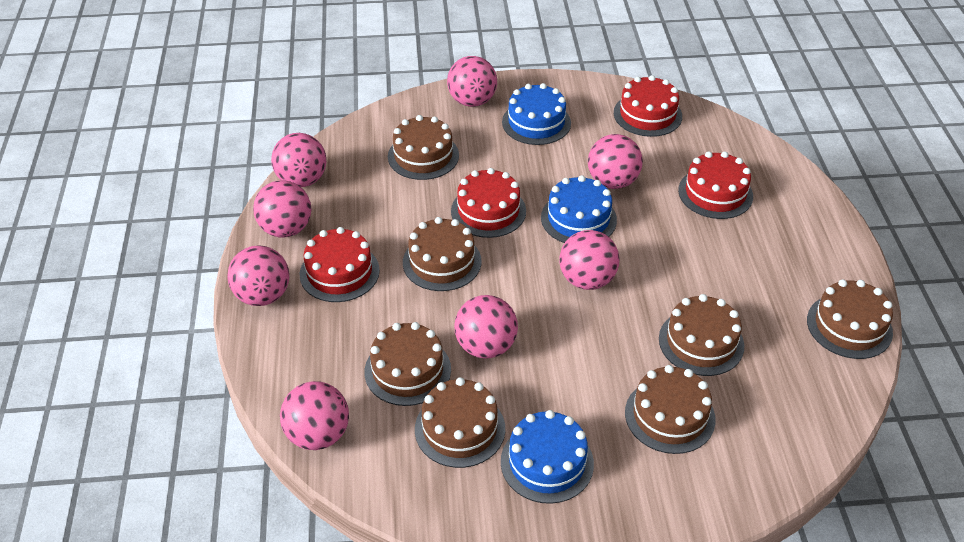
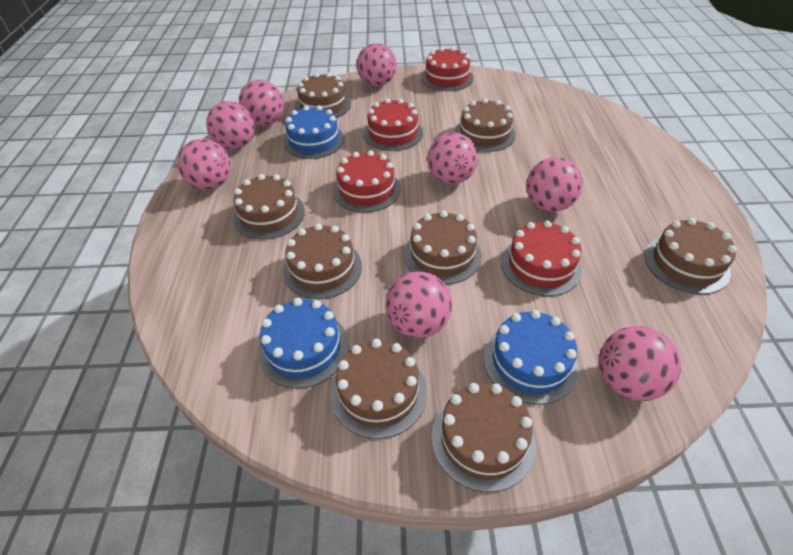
brown cake: 7 -> 8

